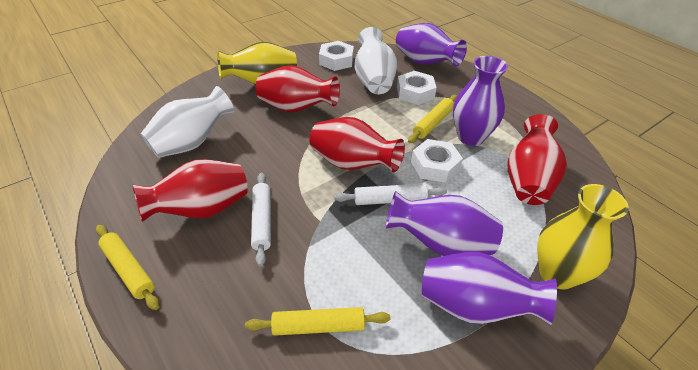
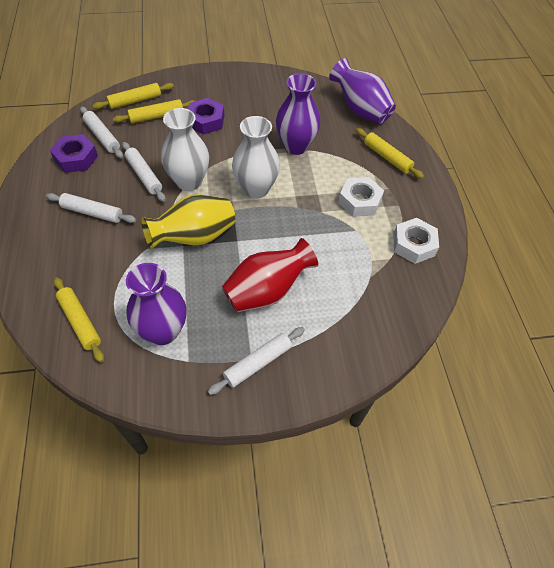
purple nut: 0 -> 2
purple vase: 4 -> 3
red vase: 4 -> 1
white nut: 3 -> 2
white rolling pin: 2 -> 4
yellow rolling pin: 3 -> 4
yellow vase: 2 -> 1

